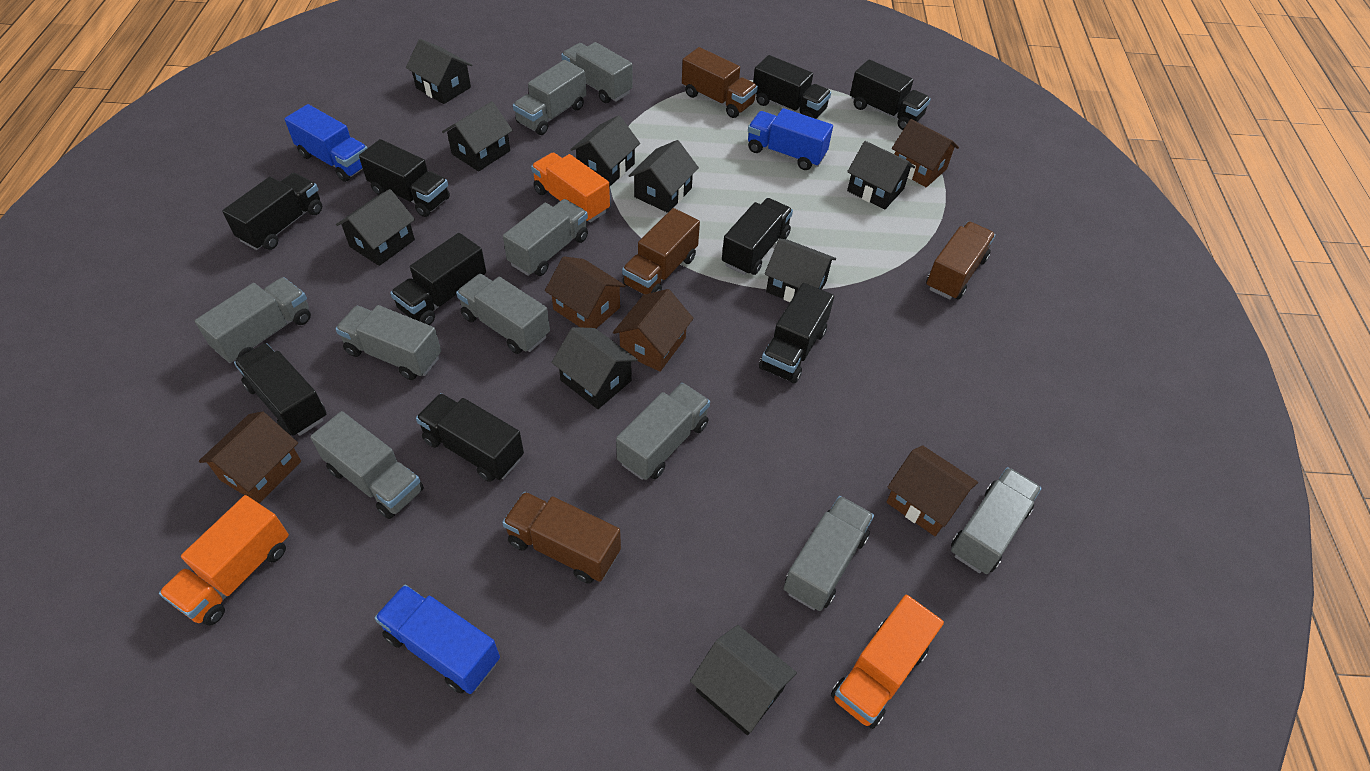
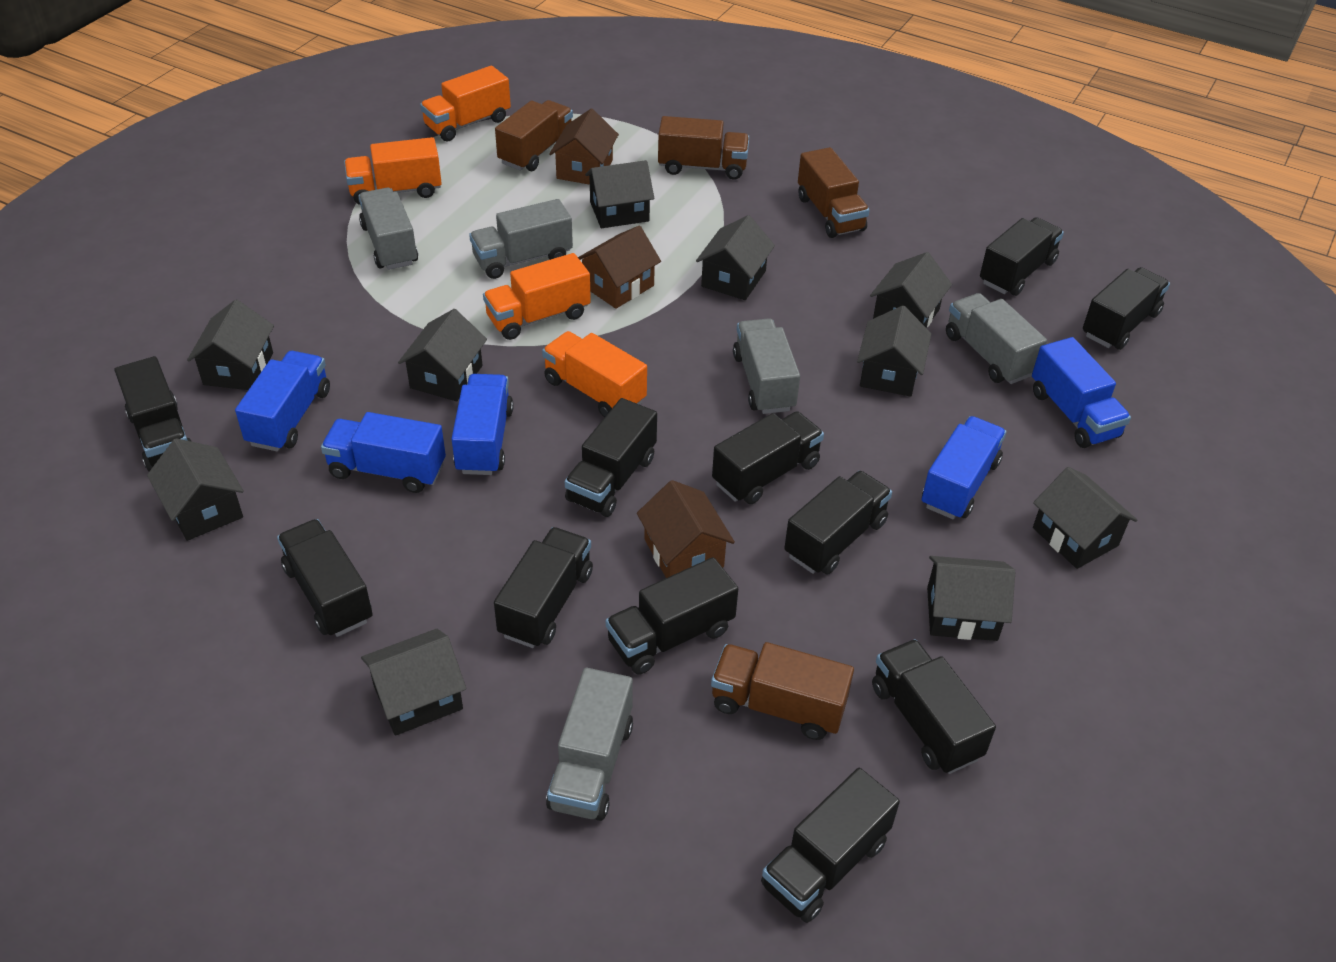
black house: 9 -> 10
black truck: 9 -> 11
blue truck: 3 -> 5
brown house: 5 -> 3
grey truck: 10 -> 5
orange truck: 3 -> 4

